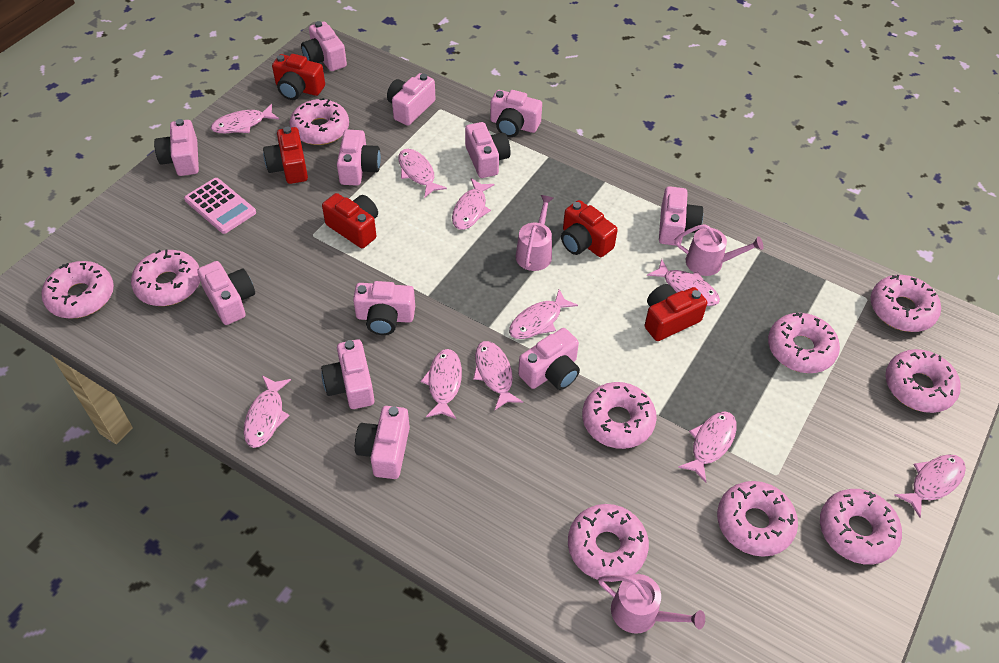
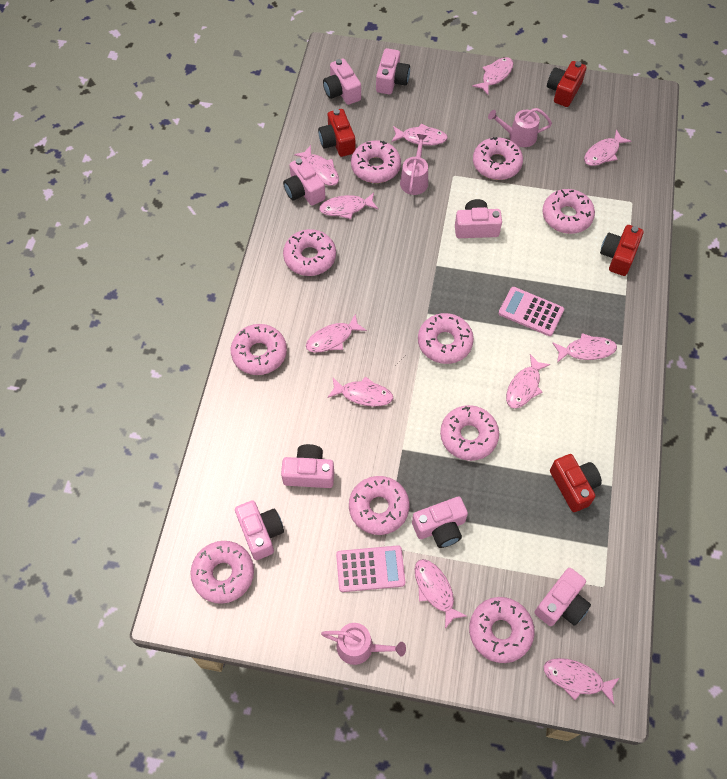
pink calculator: 1 -> 2
pink camera: 12 -> 8
pink fish: 10 -> 11
red camera: 5 -> 4

